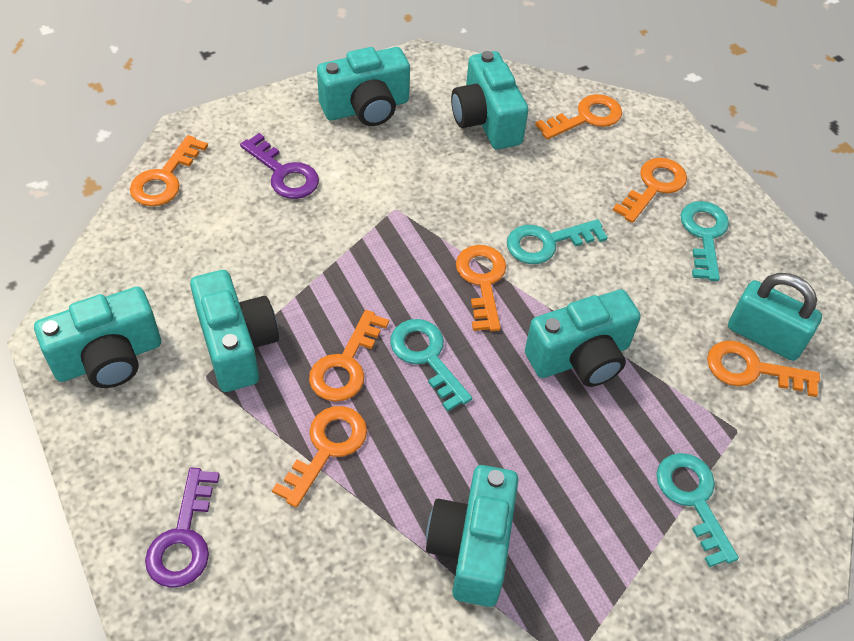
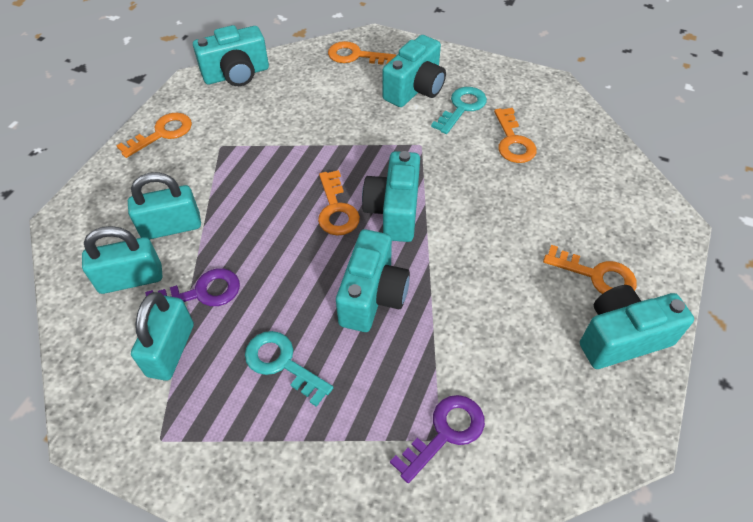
orange key: 7 -> 5
turquoise camera: 6 -> 5
turquoise key: 4 -> 2
turquoise padlock: 1 -> 3

